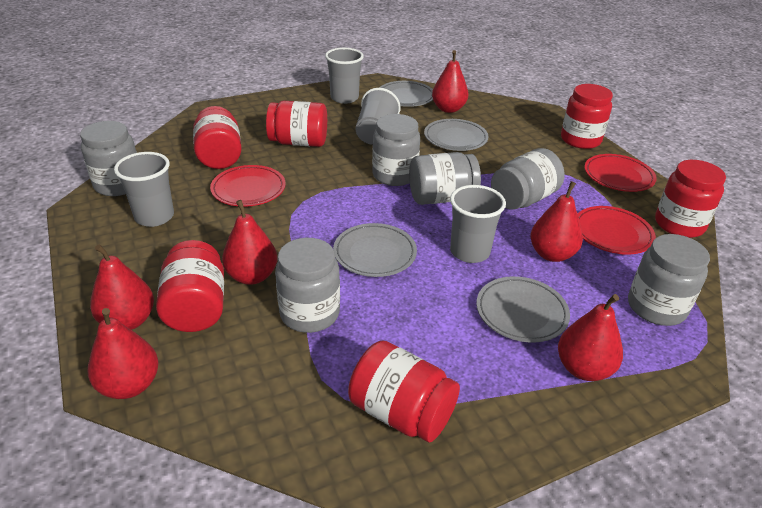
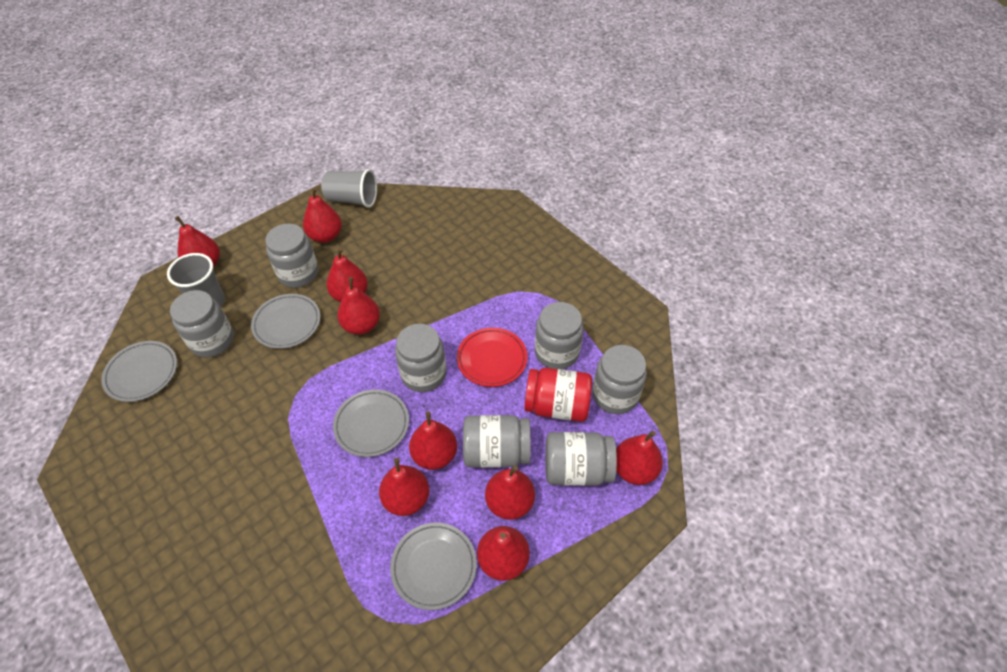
grey cup: 4 -> 2
grey jar: 6 -> 7
red jar: 6 -> 1
red pear: 6 -> 9
red plate: 3 -> 1

